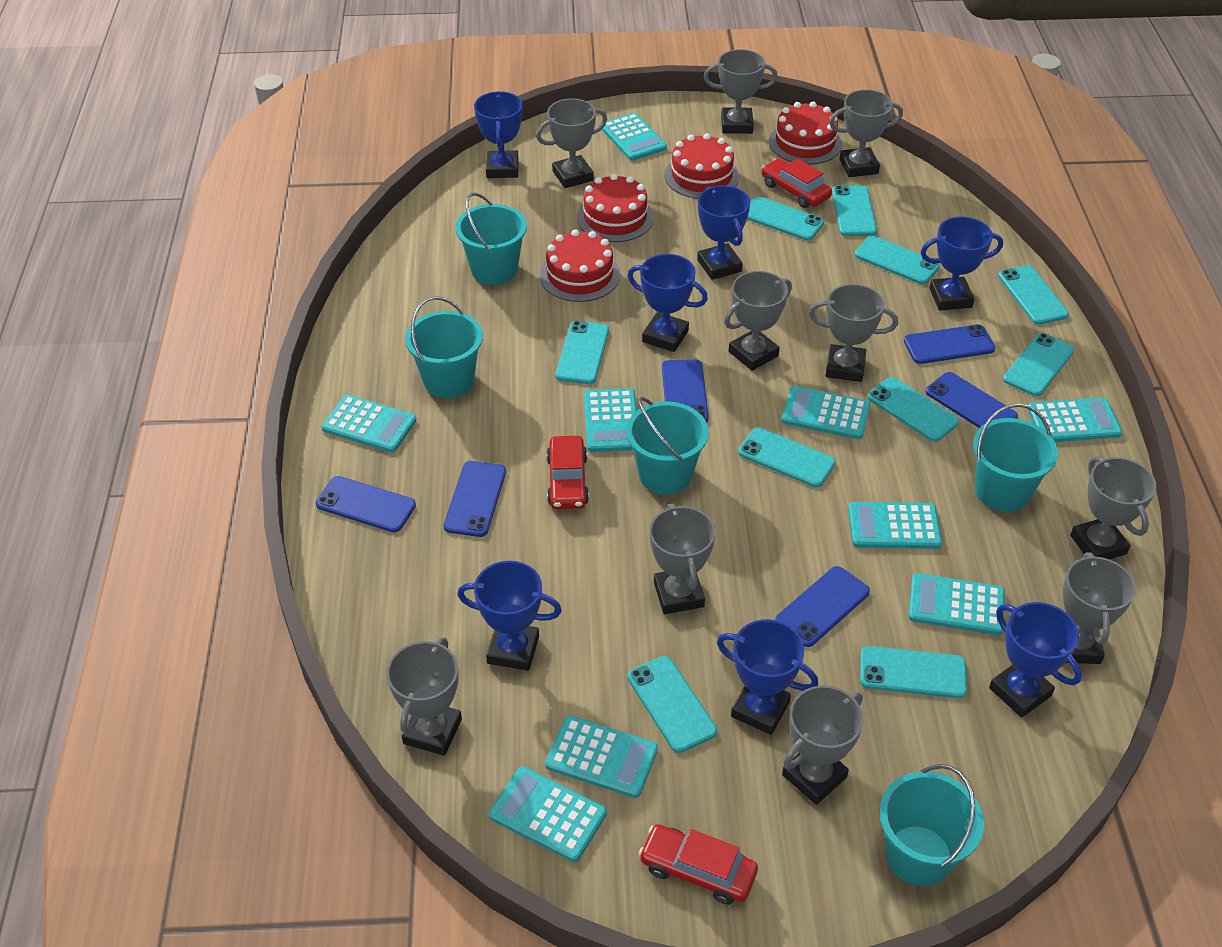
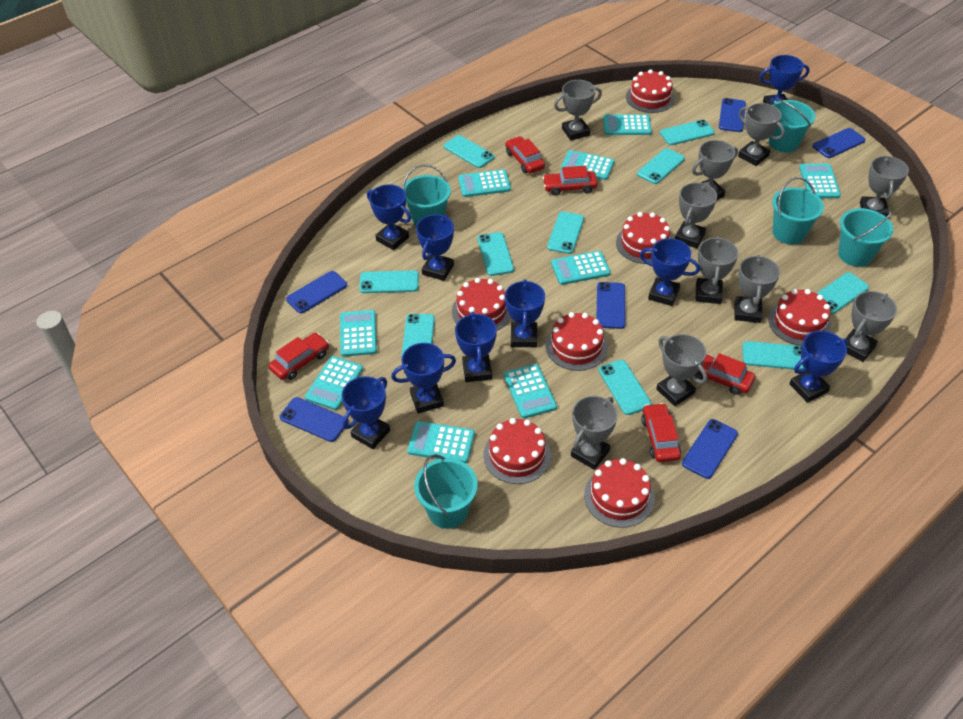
blue trophy: 7 -> 9
red cake: 4 -> 7
red car: 3 -> 5

